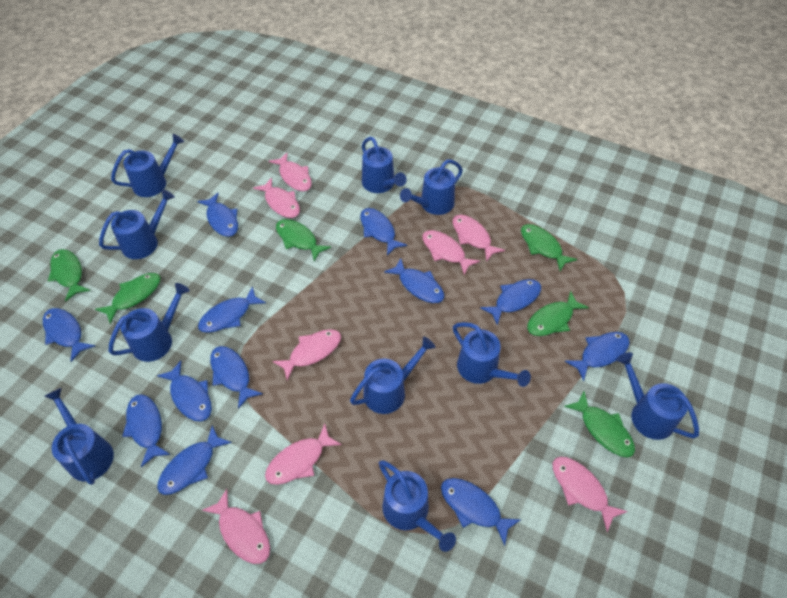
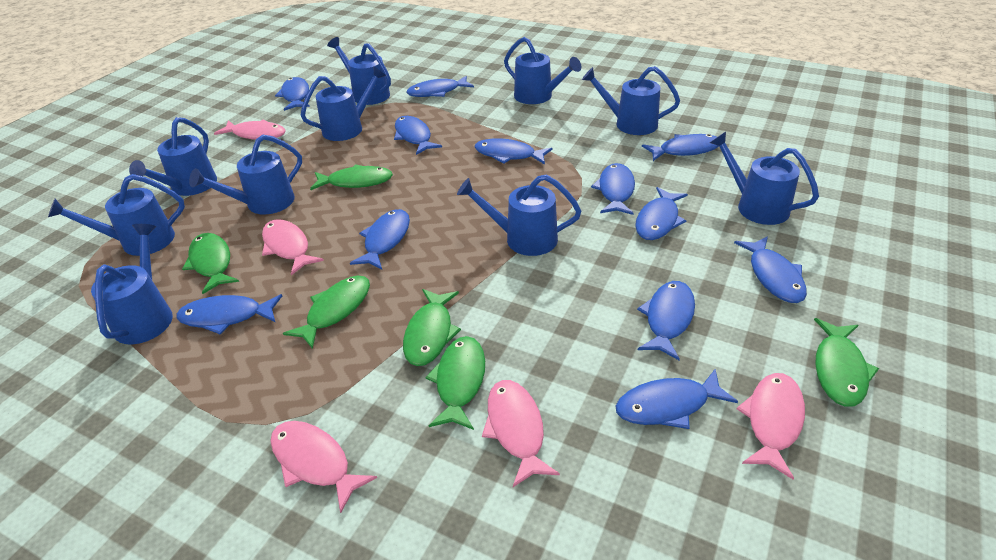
pink fish: 8 -> 5

